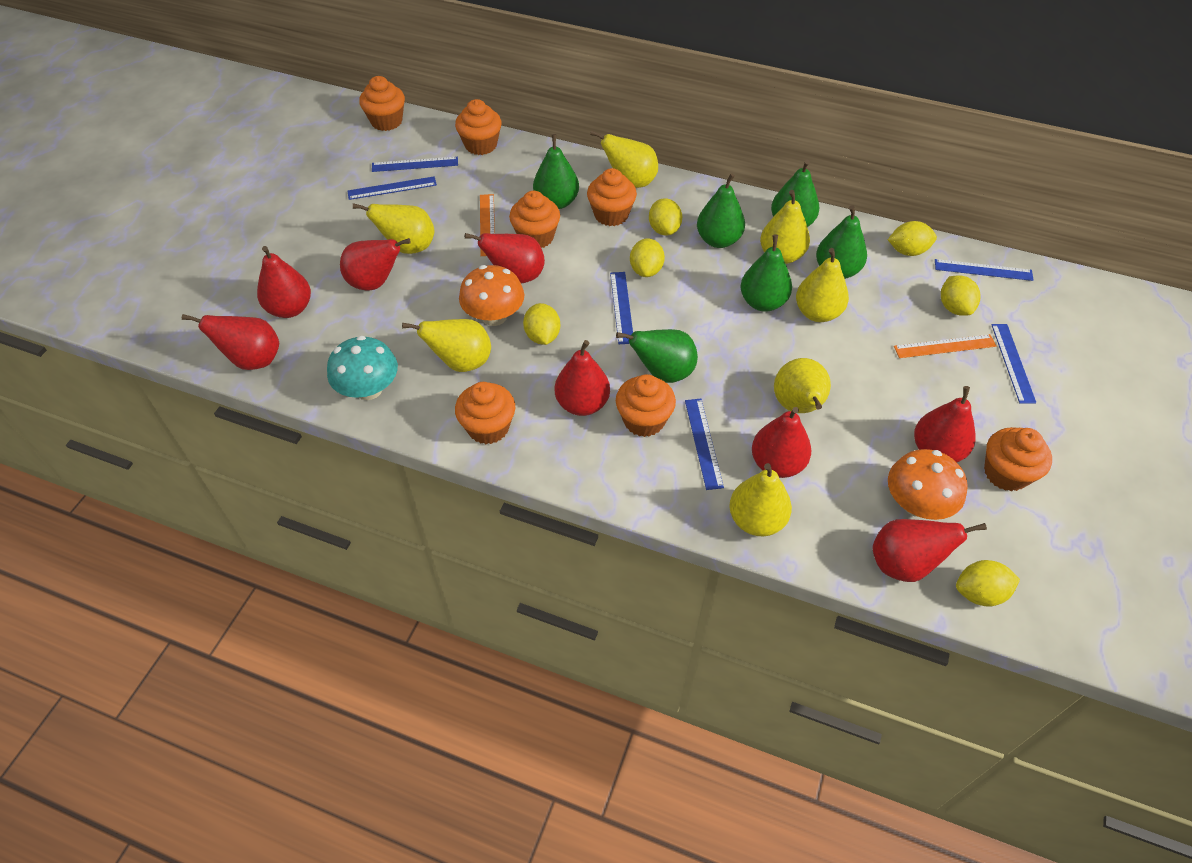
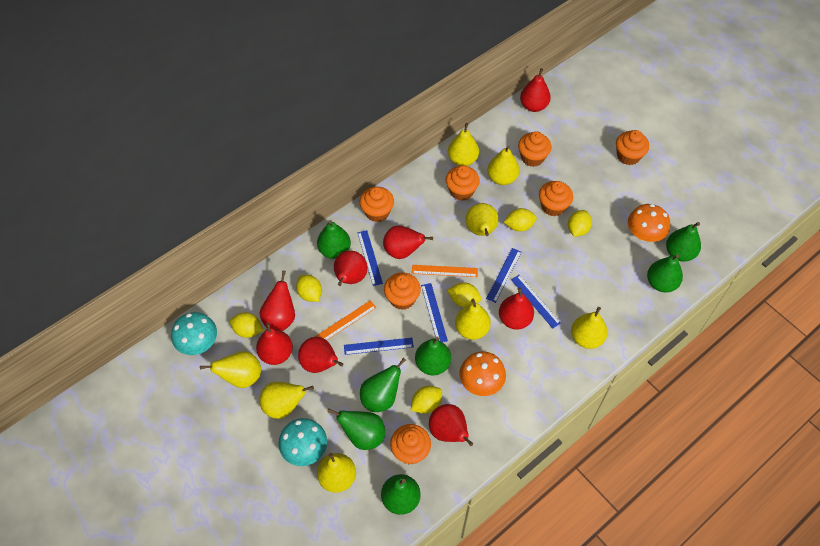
blue ruler: 6 -> 5
green pear: 6 -> 7
turquoise mushroom: 1 -> 2
yellow pear: 7 -> 8

